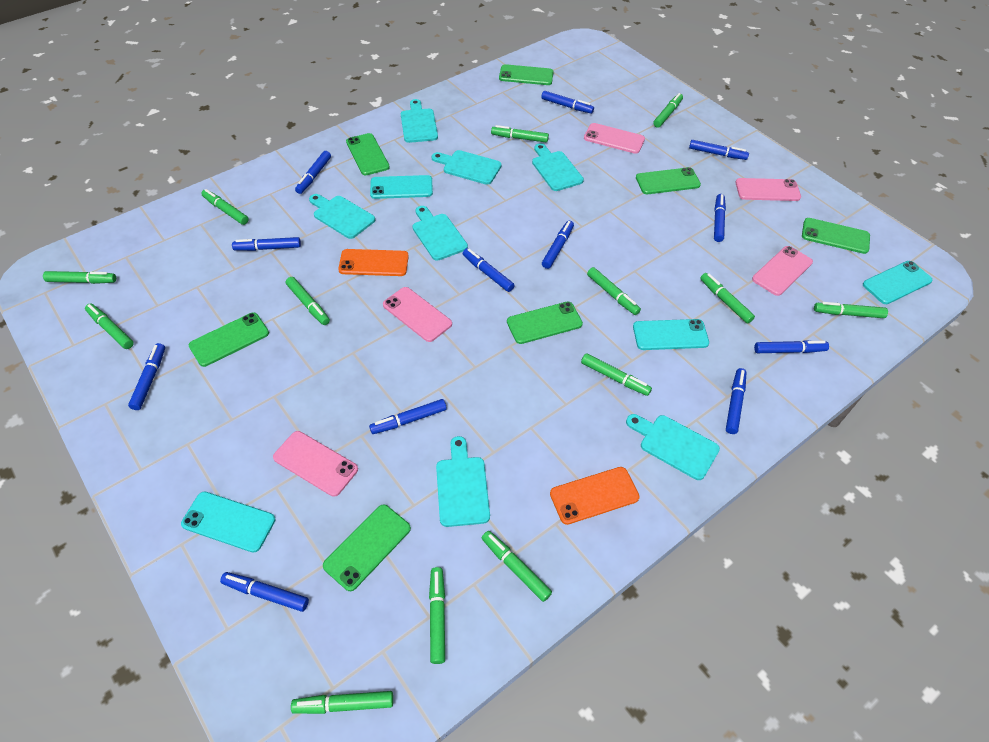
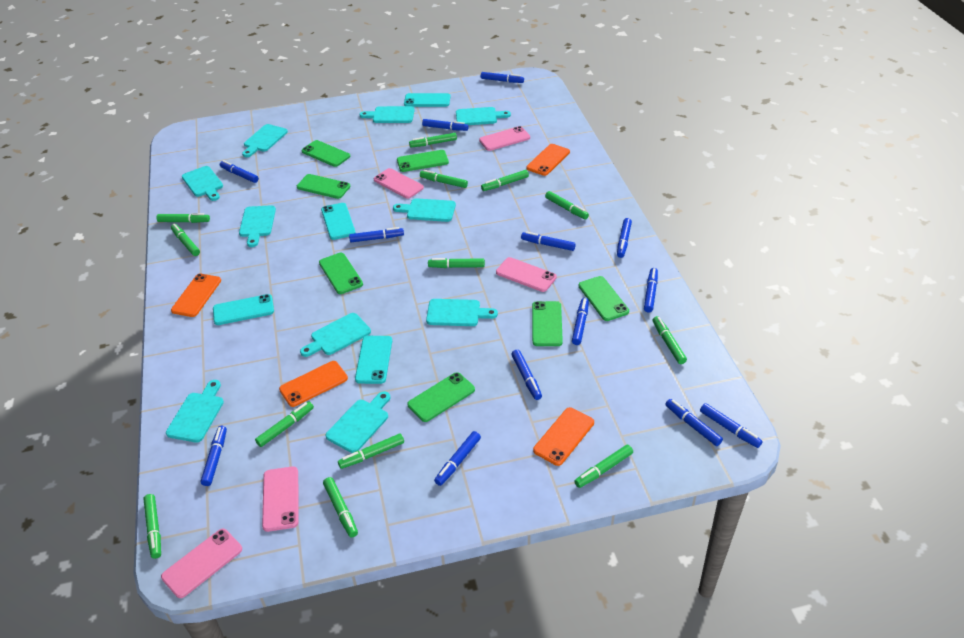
blue marker: 12 -> 13
orange phone: 2 -> 4
turquoise cutting board: 7 -> 10

